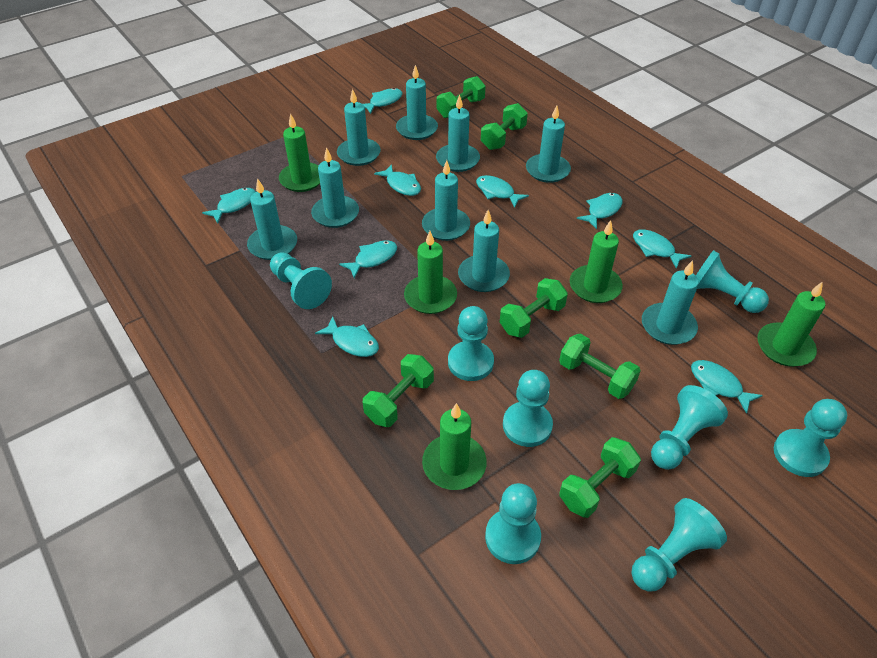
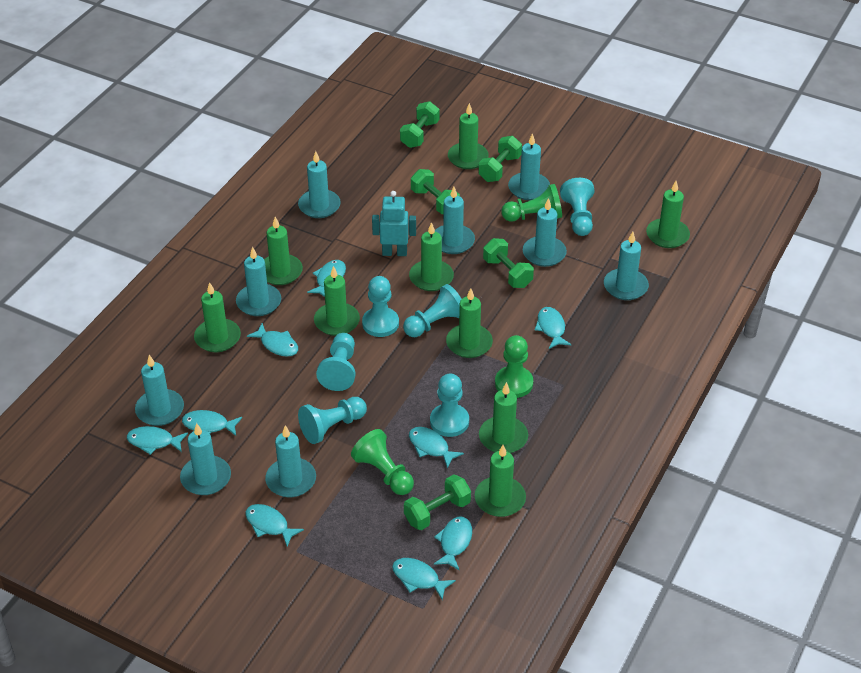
green candle: 5 -> 9
green dumbbell: 6 -> 5
green pawn: 0 -> 3
turquoise pawn: 8 -> 6
turquoise robot: 0 -> 1

